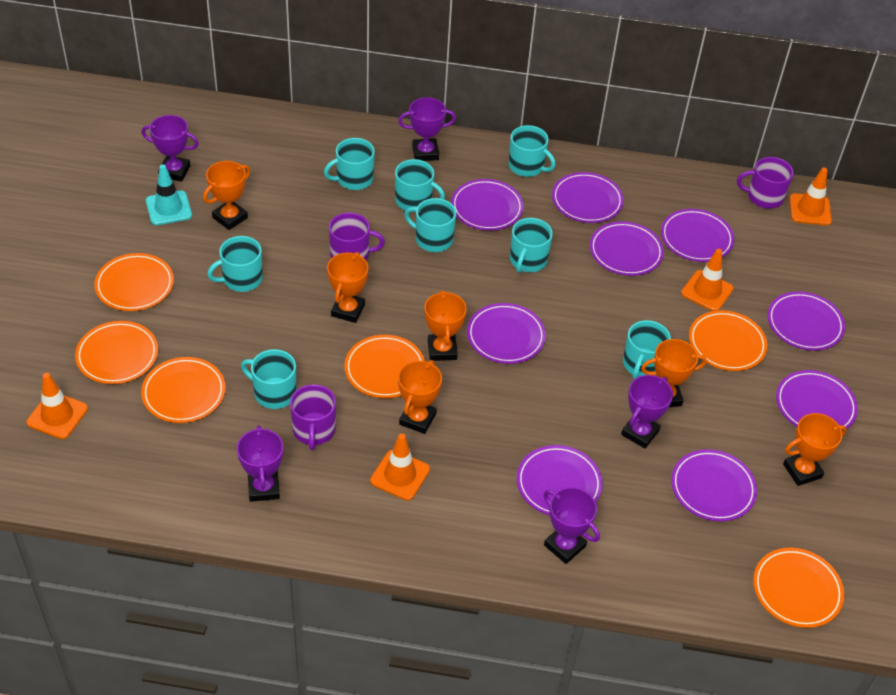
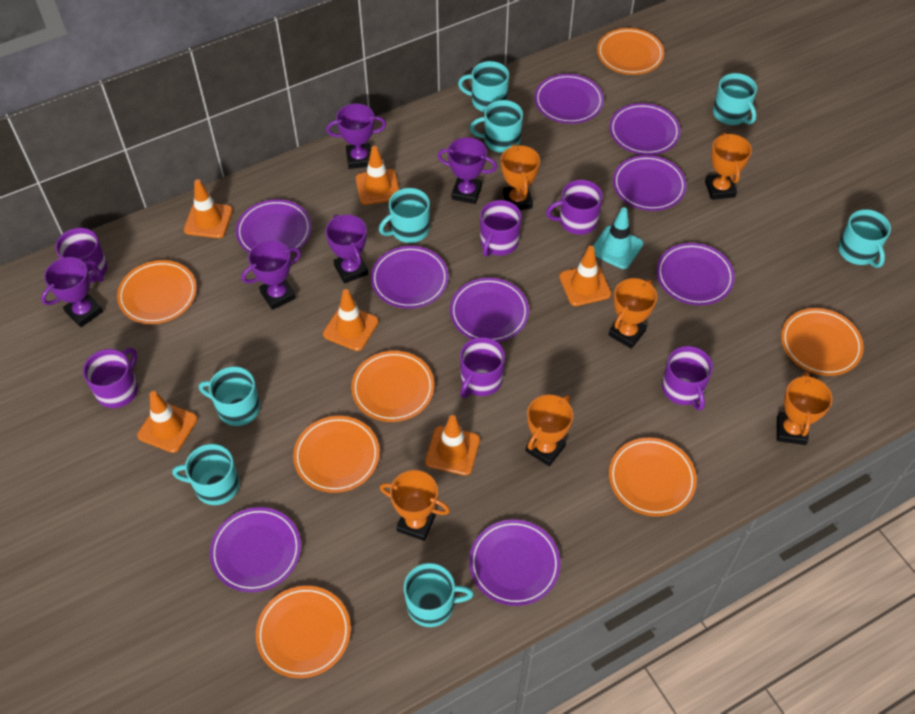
orange plate: 6 -> 7
orange traffic cone: 4 -> 6
purple mug: 3 -> 6

